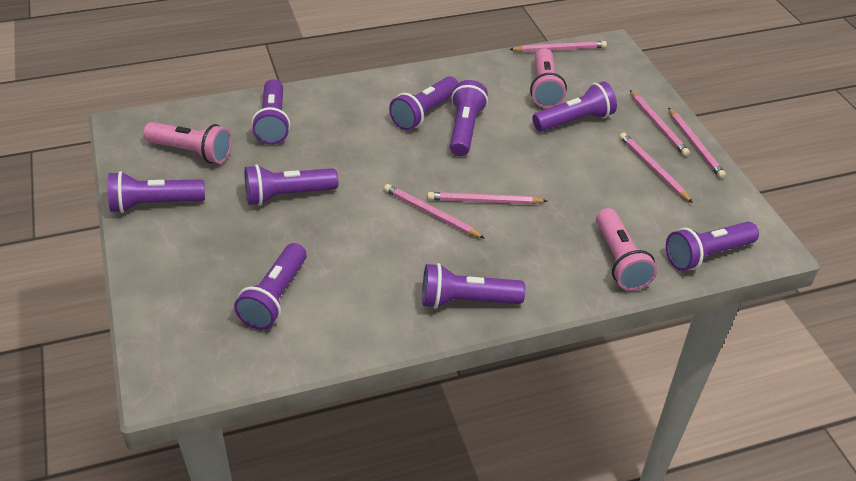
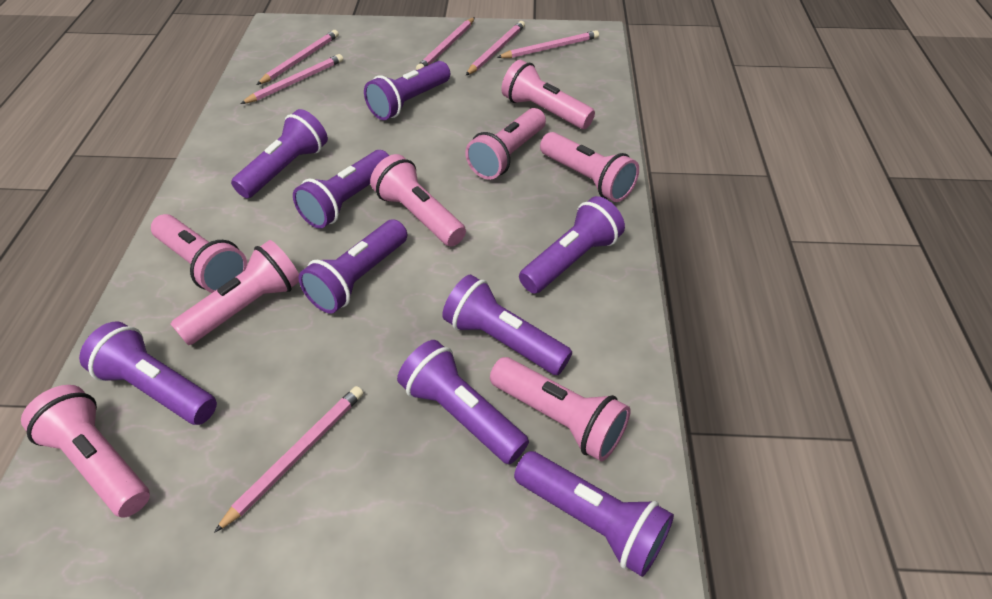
pink flashlight: 3 -> 8

